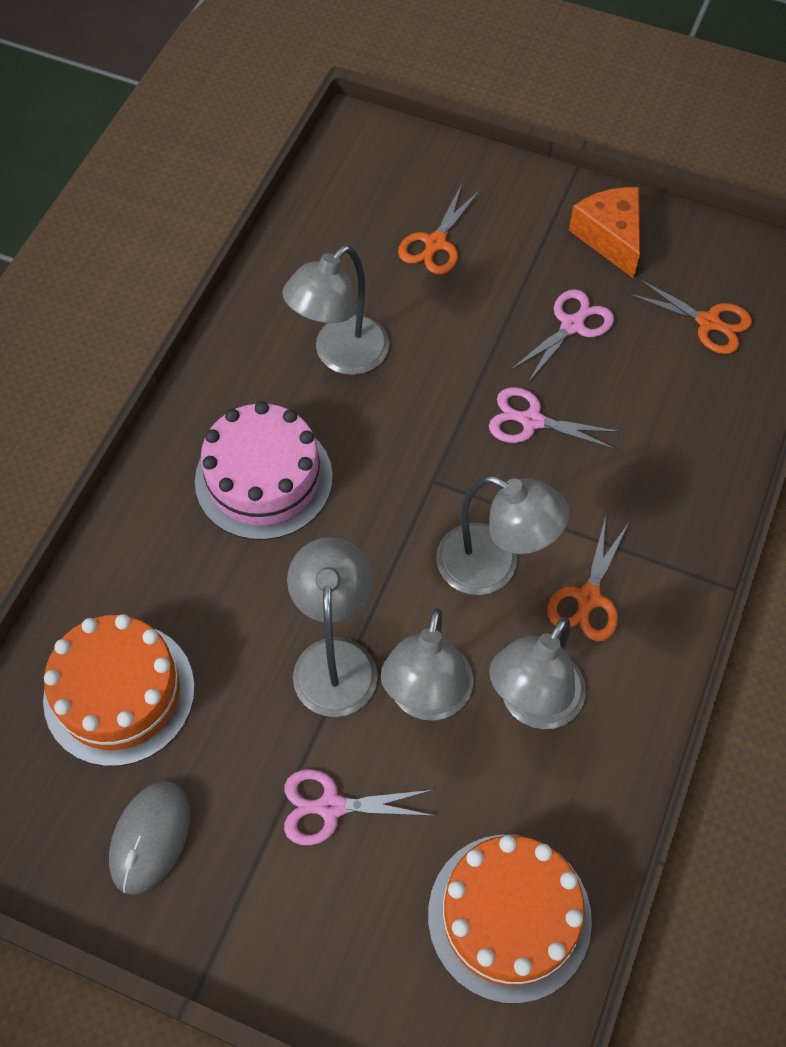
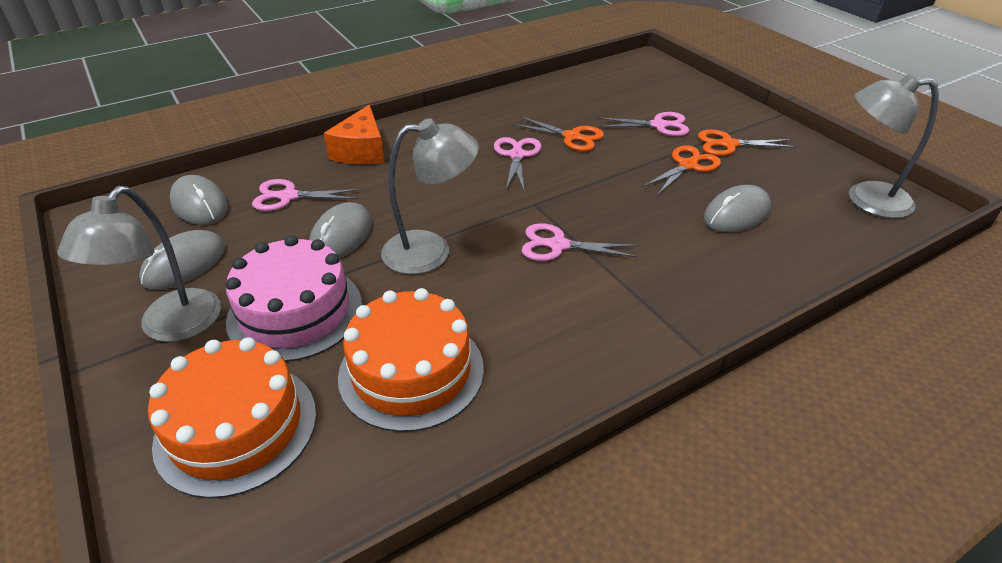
grey lamp: 5 -> 3
grey mouse: 1 -> 4
pink scissors: 3 -> 4

